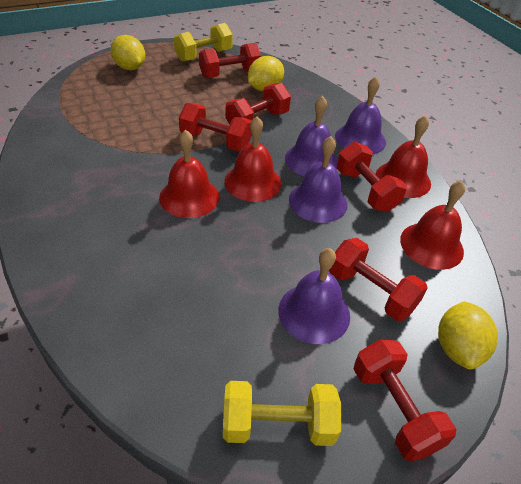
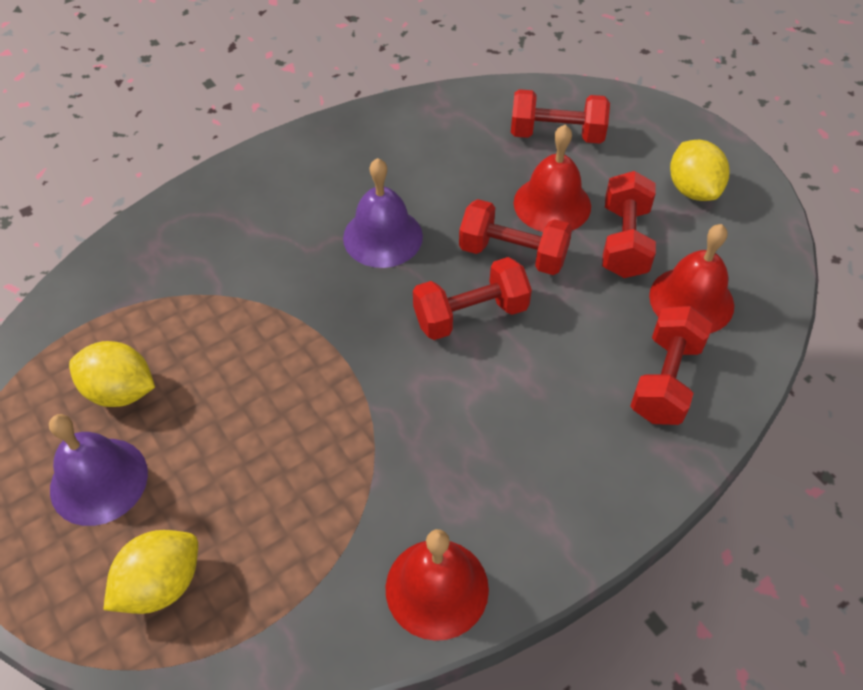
purple bell: 4 -> 2
red bell: 4 -> 3
red dumbbell: 6 -> 5
yellow dumbbell: 2 -> 0

